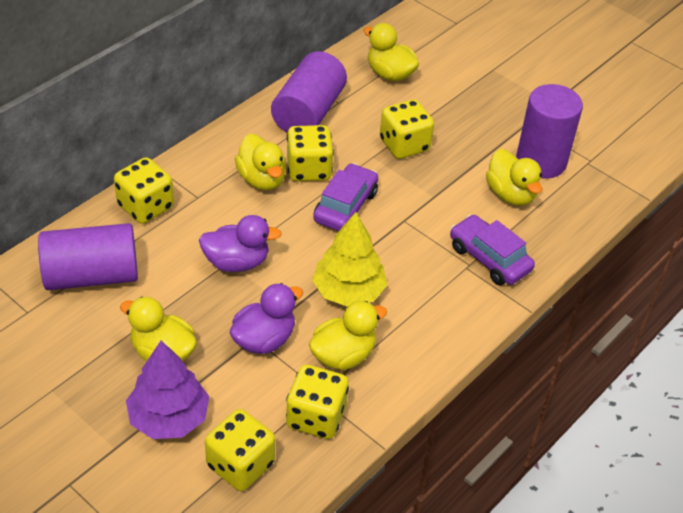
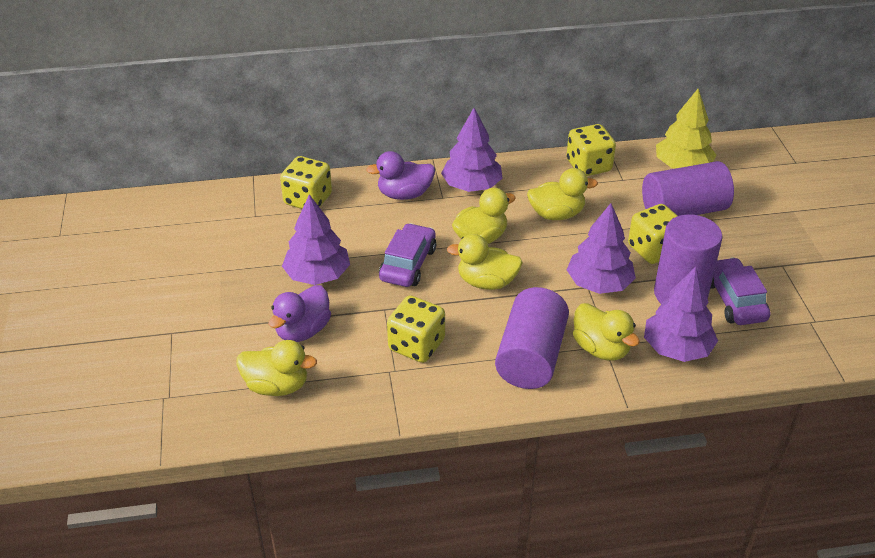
purple tree: 1 -> 4
yellow dice: 5 -> 4

